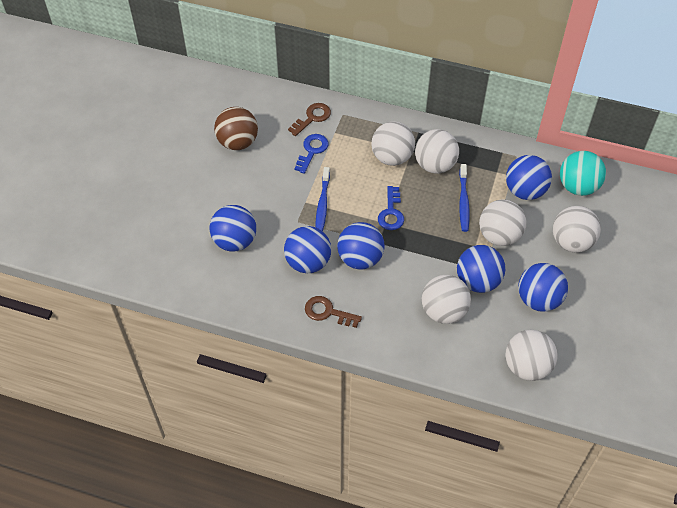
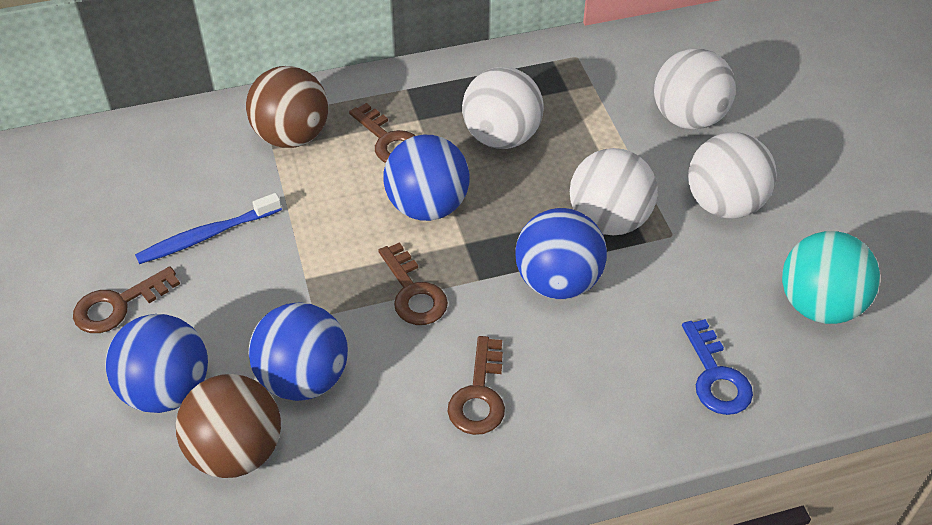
blue ball: 6 -> 4
blue key: 2 -> 1
blue toothbrush: 2 -> 1
brown ball: 1 -> 2
brown key: 2 -> 4
white ball: 6 -> 4

